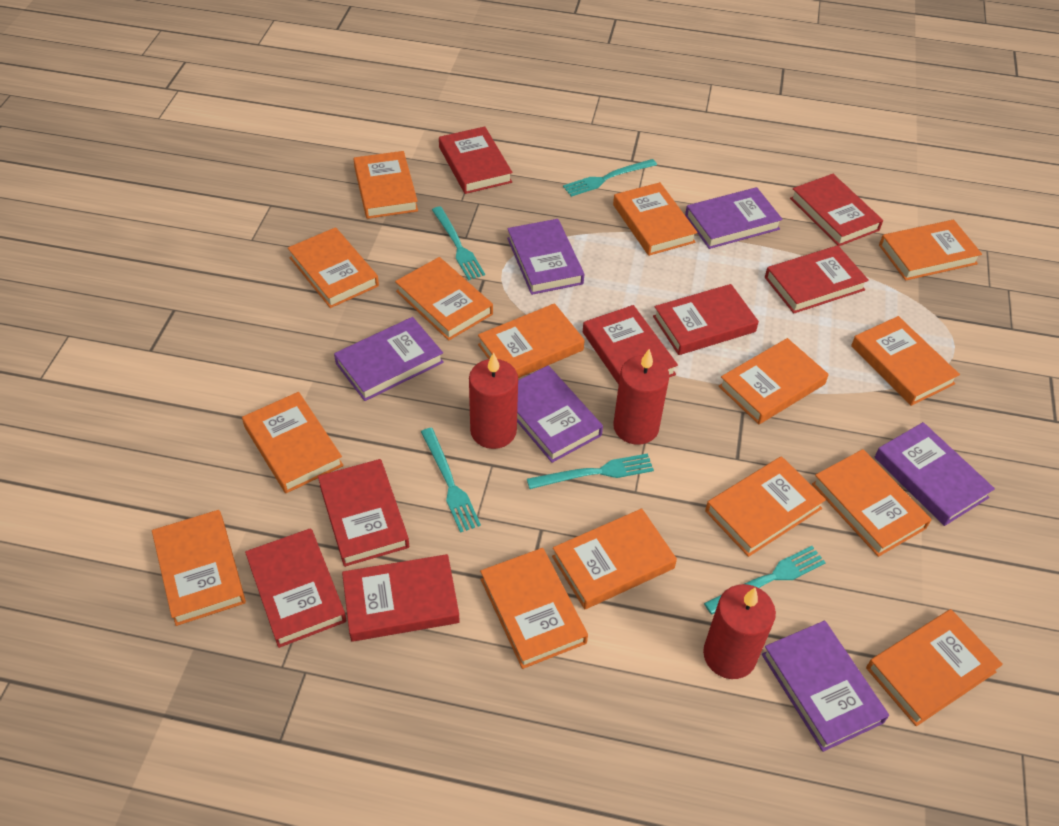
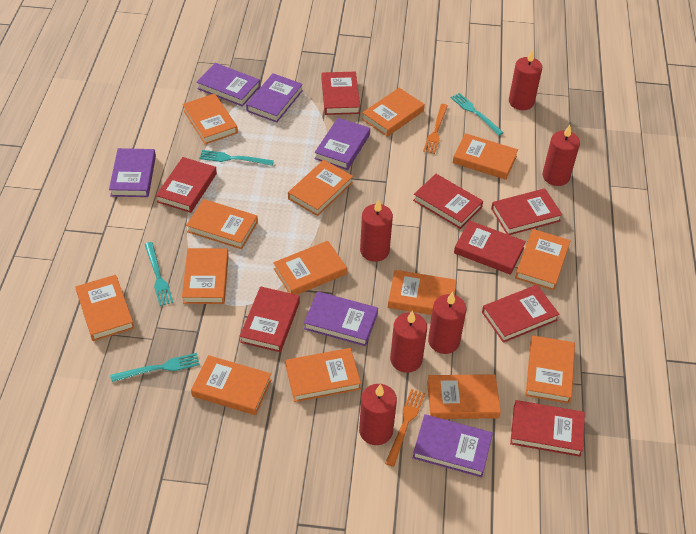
orange book: 15 -> 14
orange fork: 0 -> 2
red candle: 3 -> 6
turquoise fork: 5 -> 4

